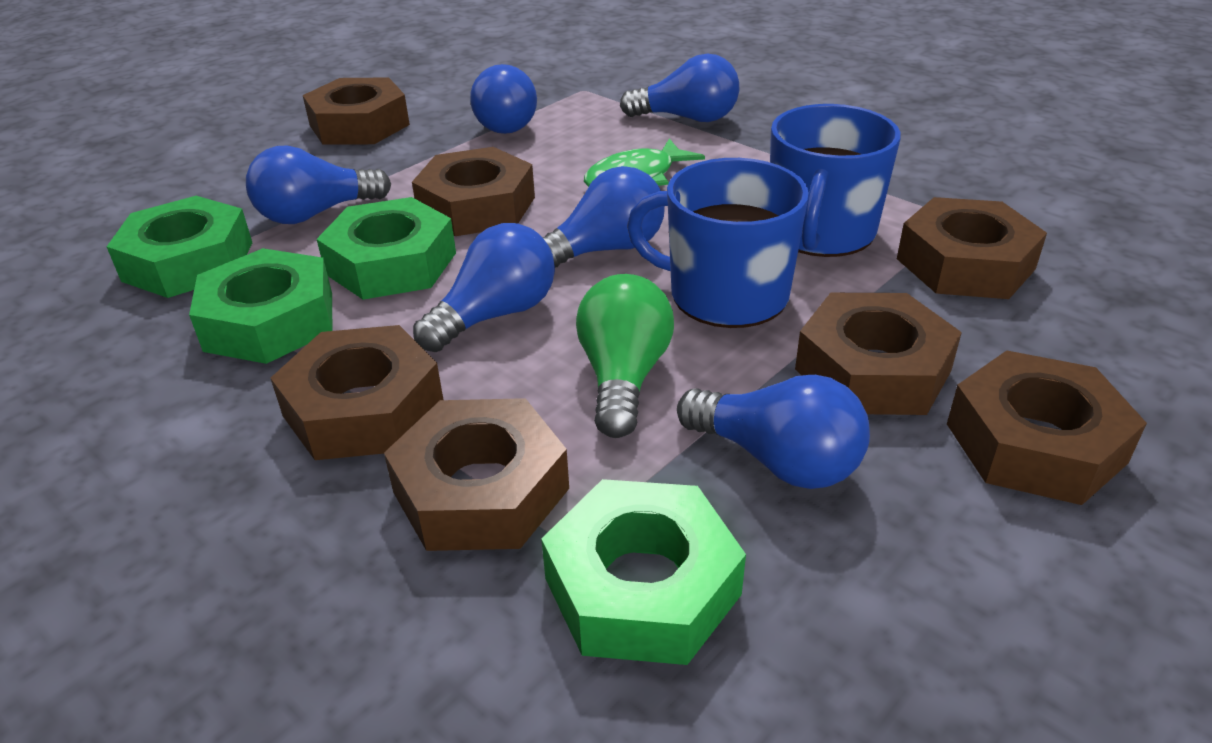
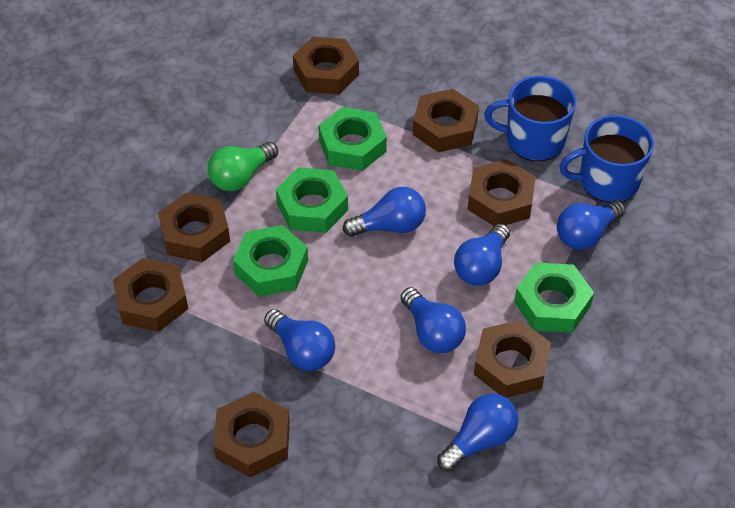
green fish: 1 -> 0

